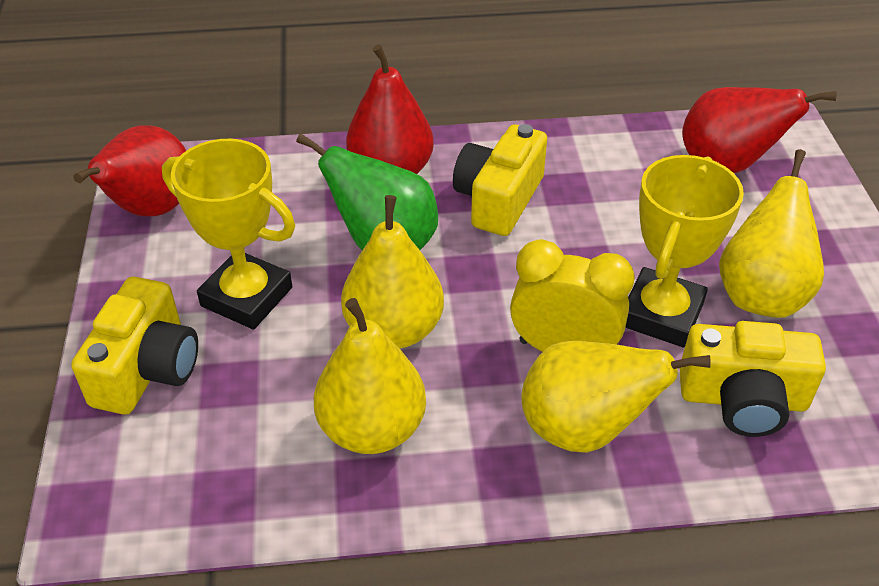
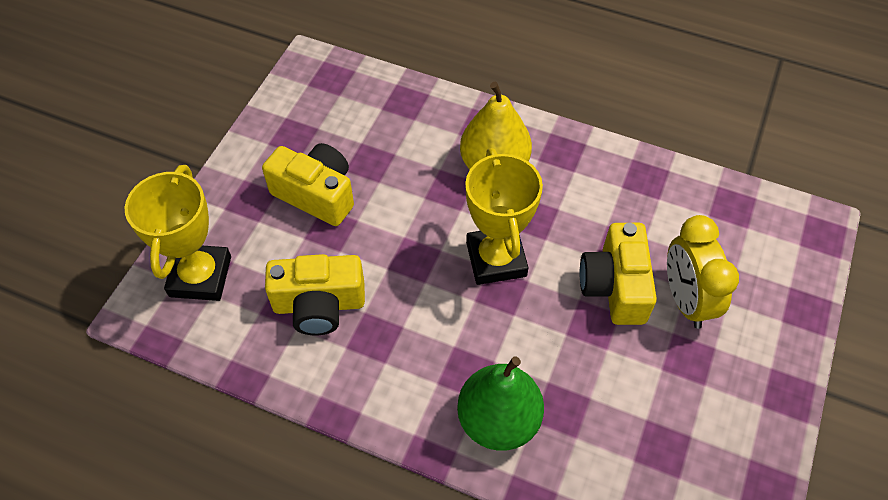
red pear: 3 -> 0
yellow pear: 4 -> 1

